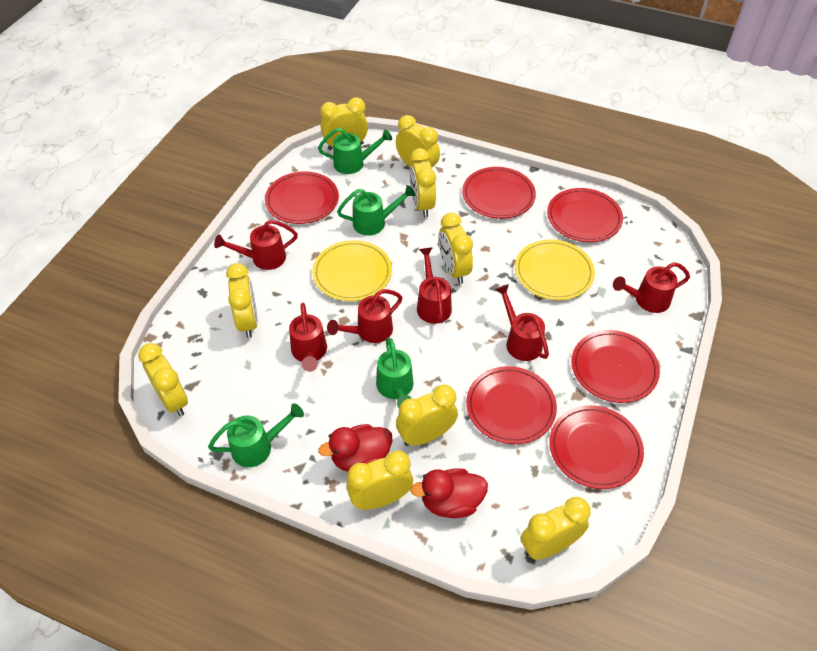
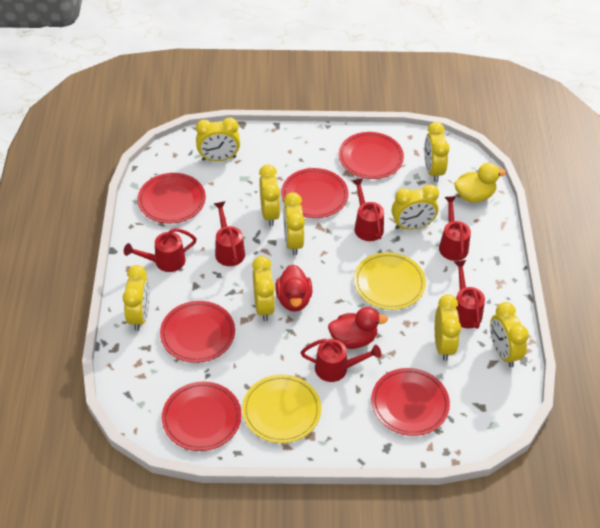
green watering can: 4 -> 0
yellow duck: 0 -> 1

